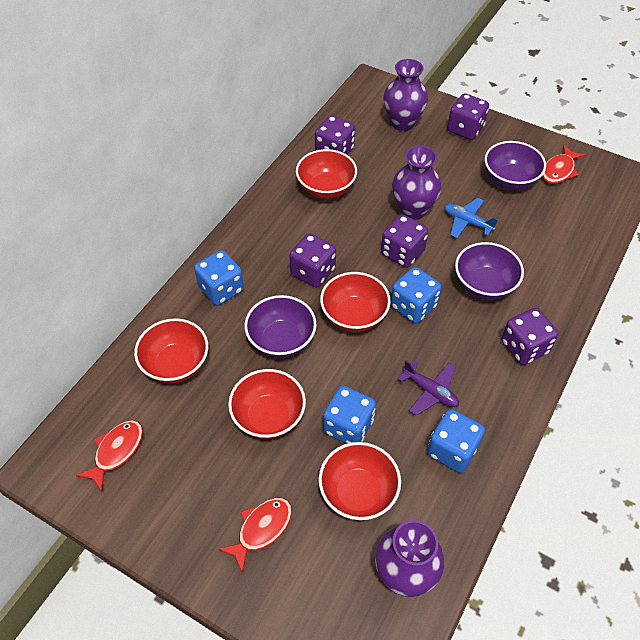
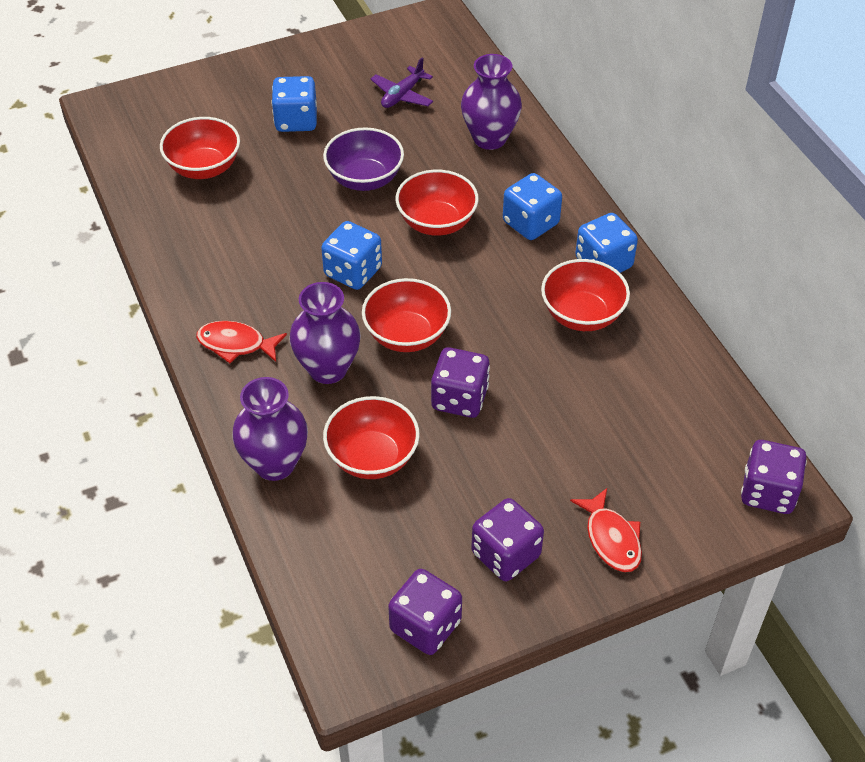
blue plane: 1 -> 0
purple bowl: 3 -> 1
purple dice: 5 -> 4
red fish: 3 -> 2

